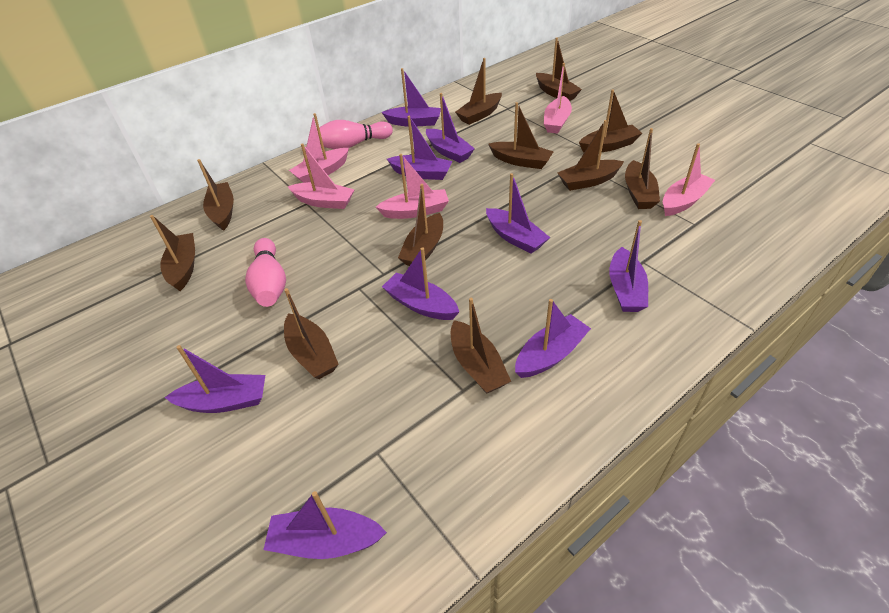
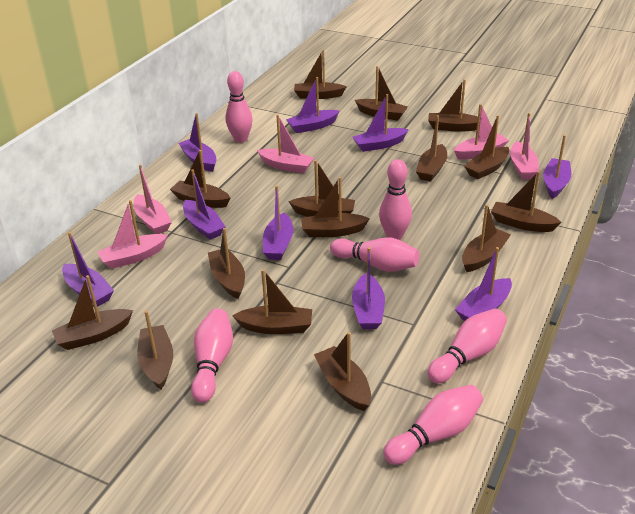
brown boat: 11 -> 15
pink bowling pin: 2 -> 6

